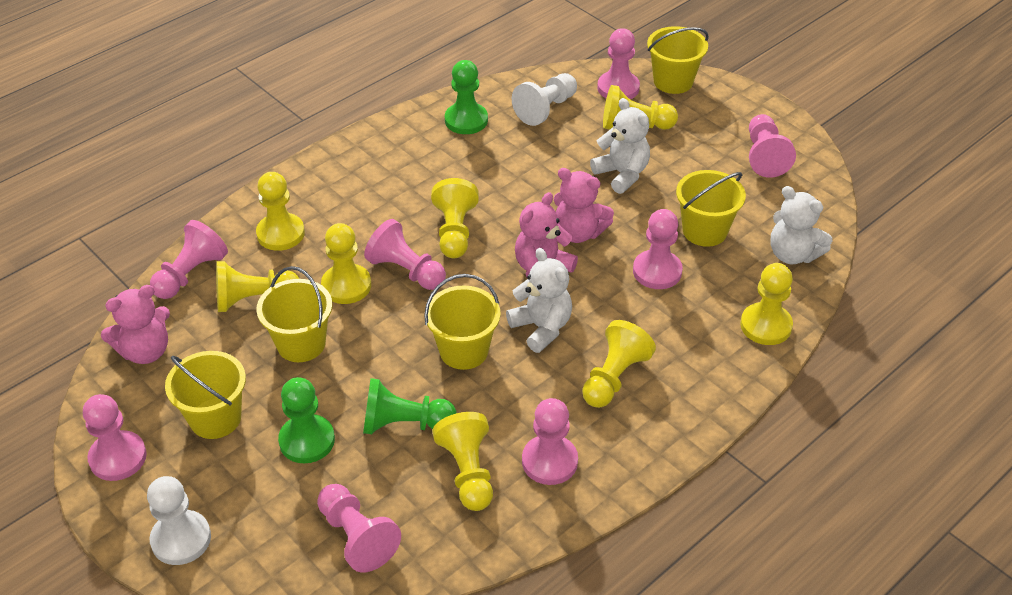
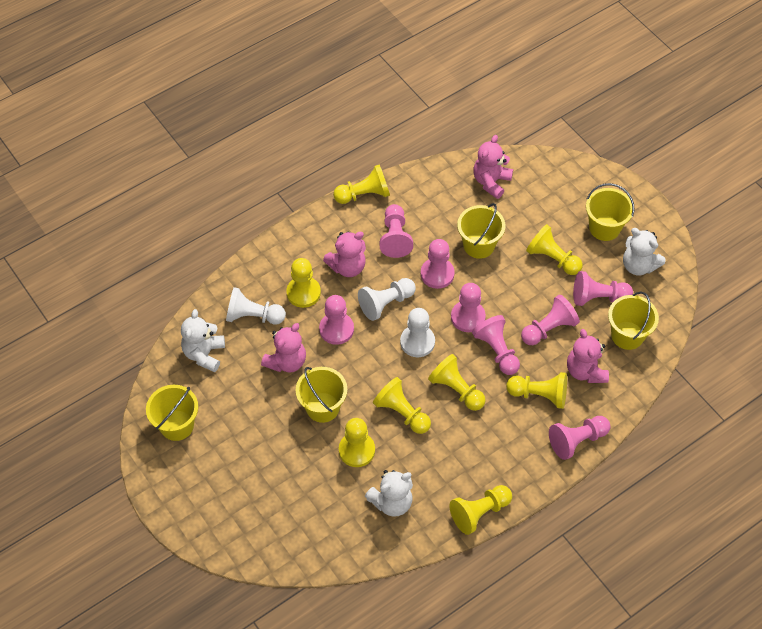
green pawn: 3 -> 0
pink teddy bear: 3 -> 4
white pawn: 2 -> 3

